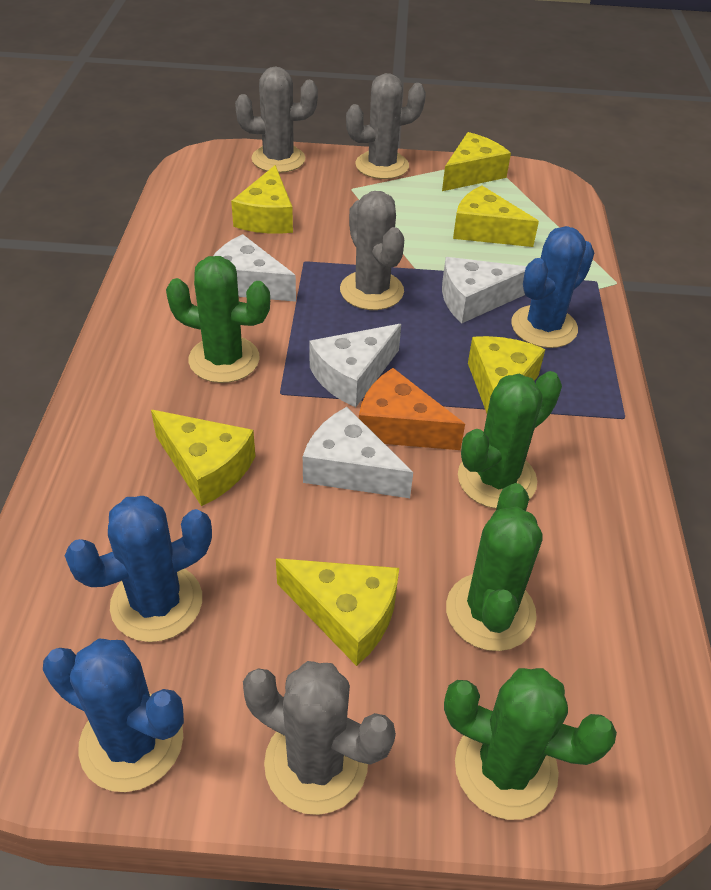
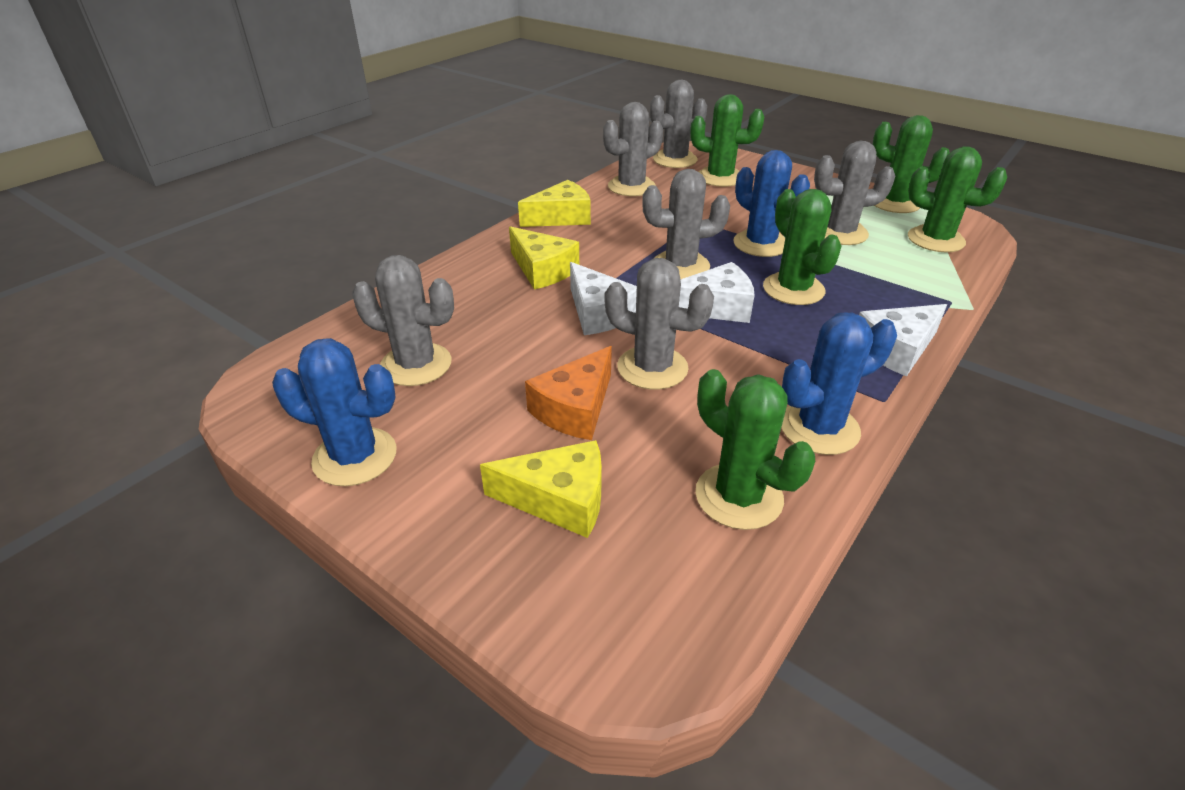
green cactus: 4 -> 5
grey cactus: 4 -> 6
white cheese: 4 -> 3
yellow cheese: 6 -> 3

